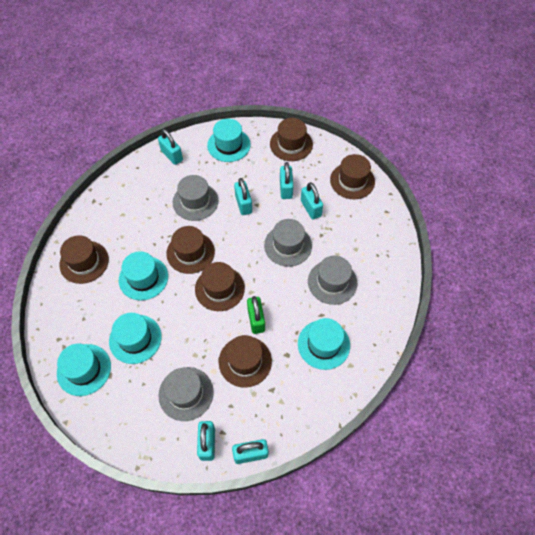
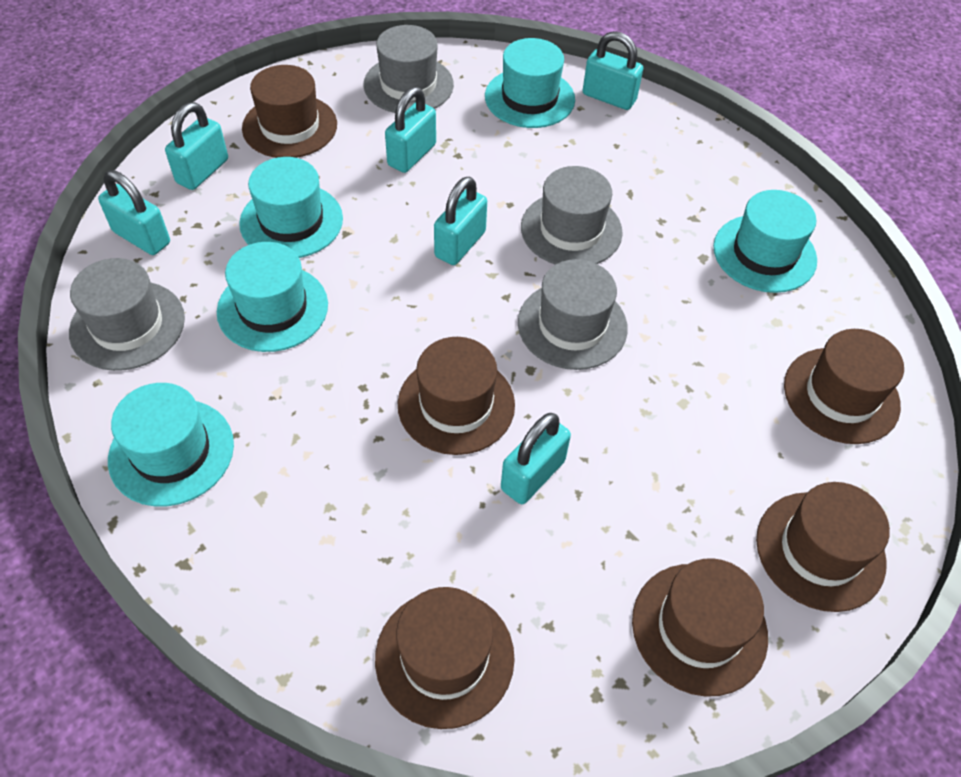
green padlock: 1 -> 0

